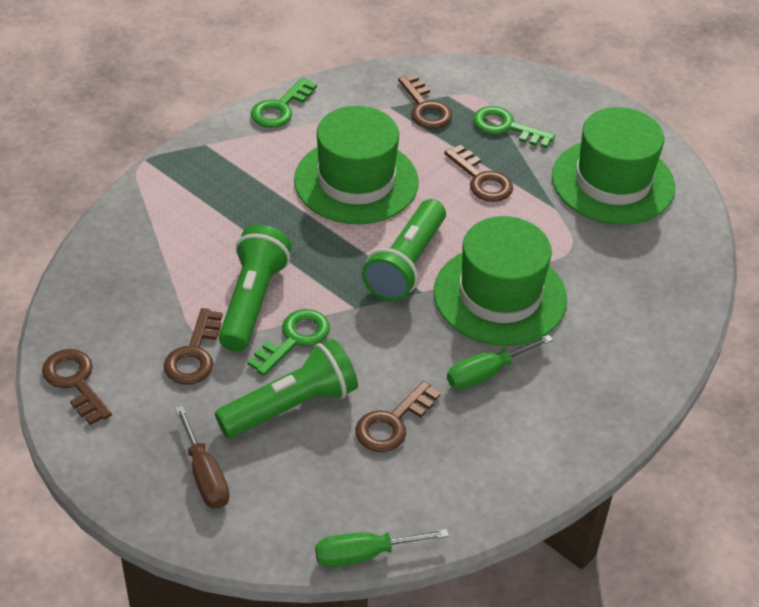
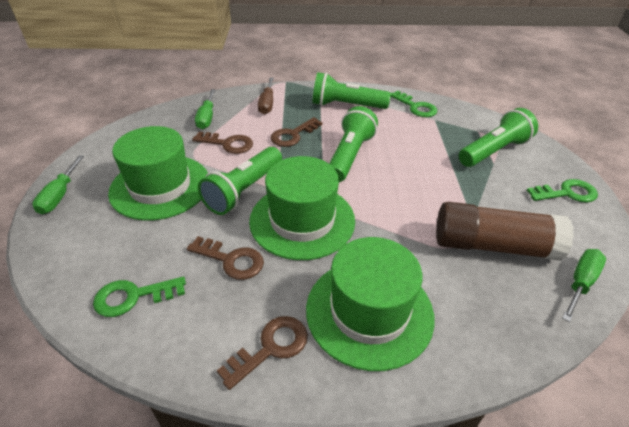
brown glue stick: 0 -> 1
brown key: 5 -> 4
green flashlight: 3 -> 4
green screwdriver: 2 -> 3

